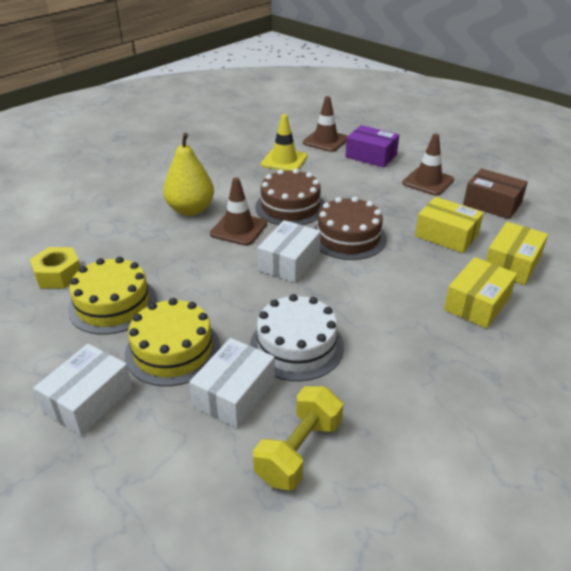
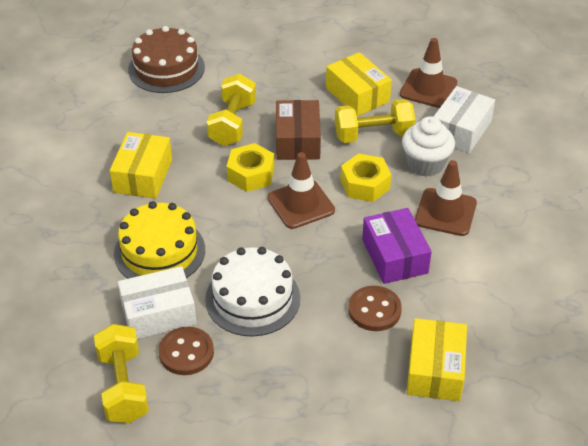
brown button: 0 -> 2
brown cake: 2 -> 1
white box: 3 -> 2
white cupcake: 0 -> 1
yellow cake: 2 -> 1
yellow dumbbell: 1 -> 3
yellow nut: 1 -> 2
yellow pear: 1 -> 0
yellow traffic cone: 1 -> 0

